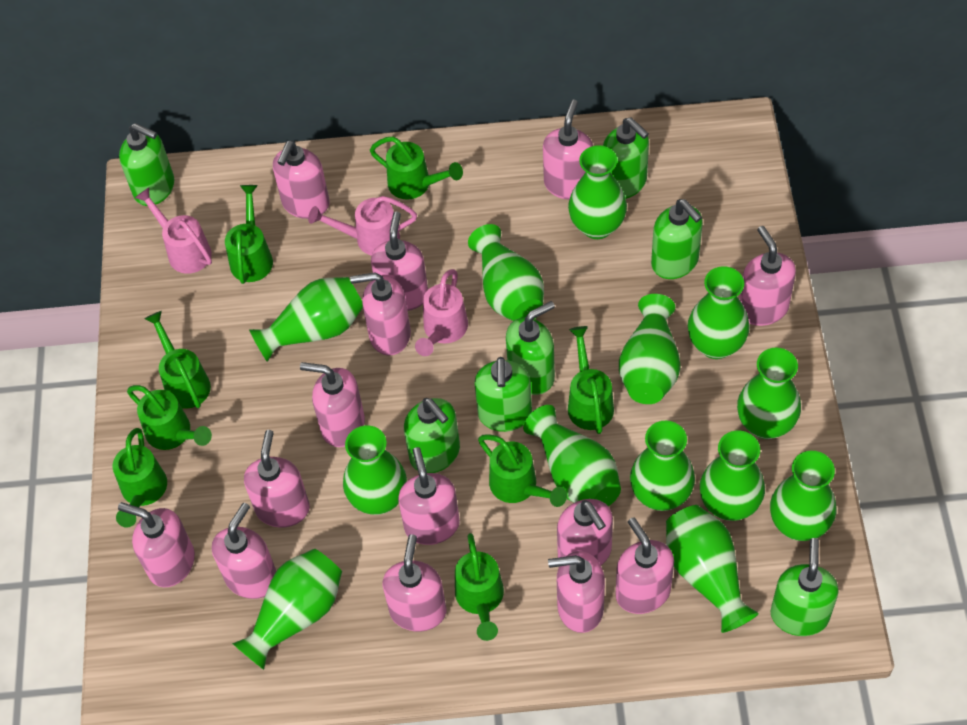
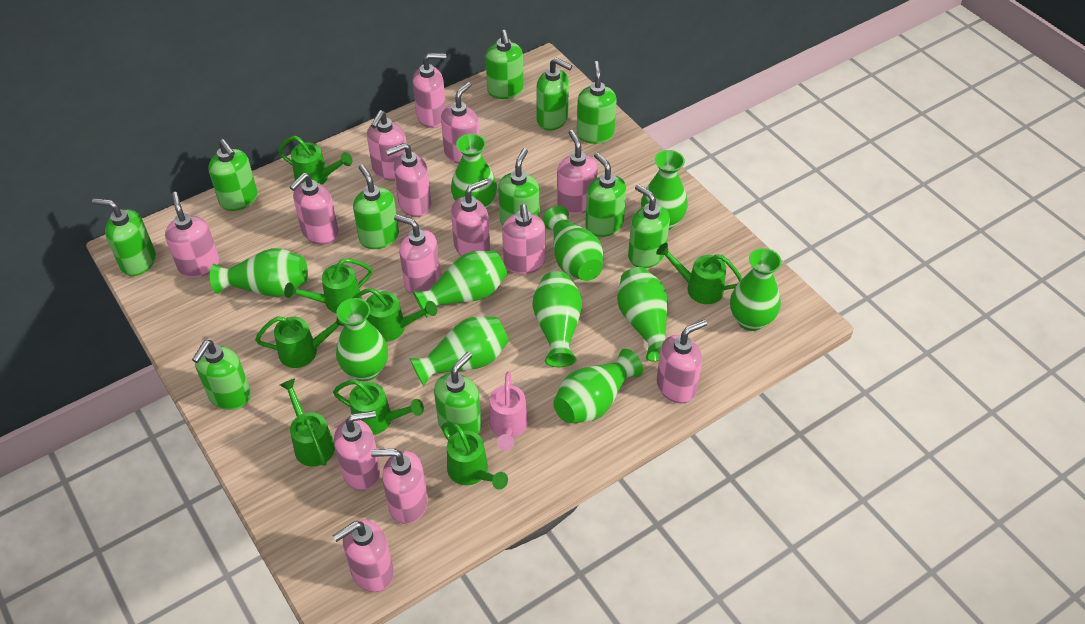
green soap dispenser: 7 -> 11
green vase: 13 -> 11
pink watering can: 3 -> 1

